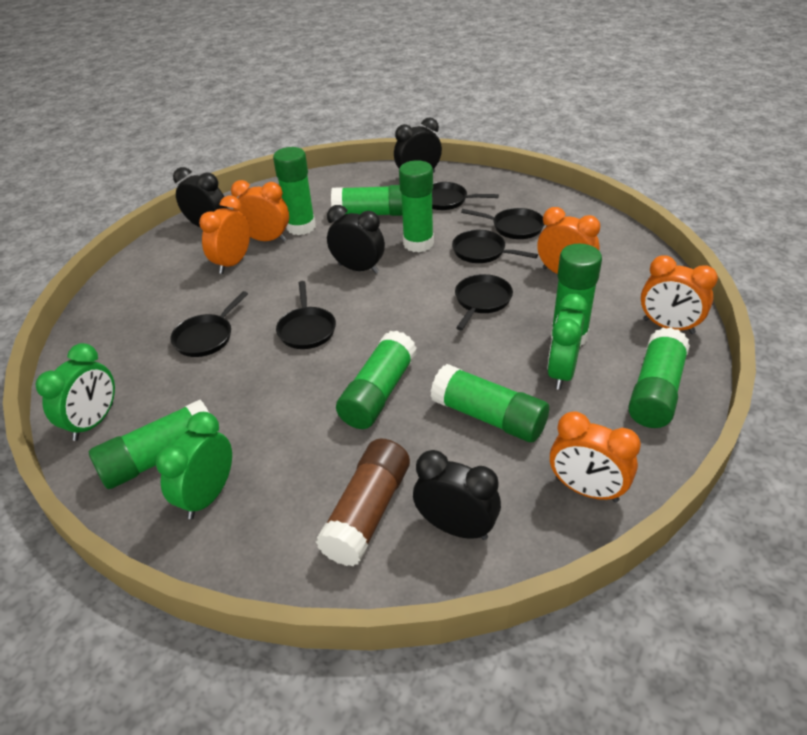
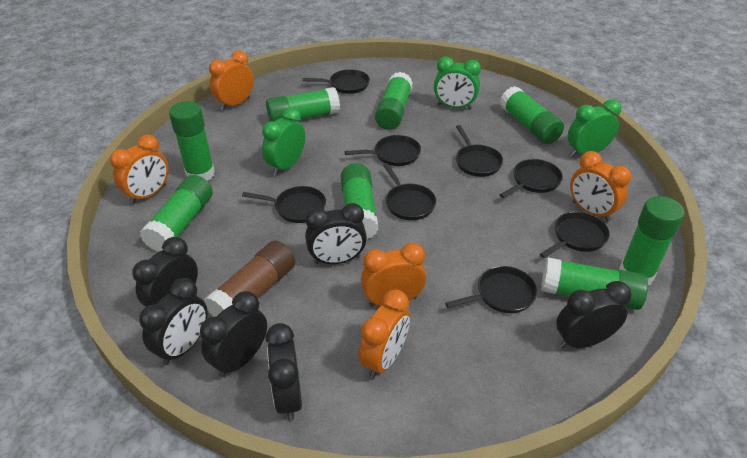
black clock: 4 -> 6
black pan: 6 -> 8

